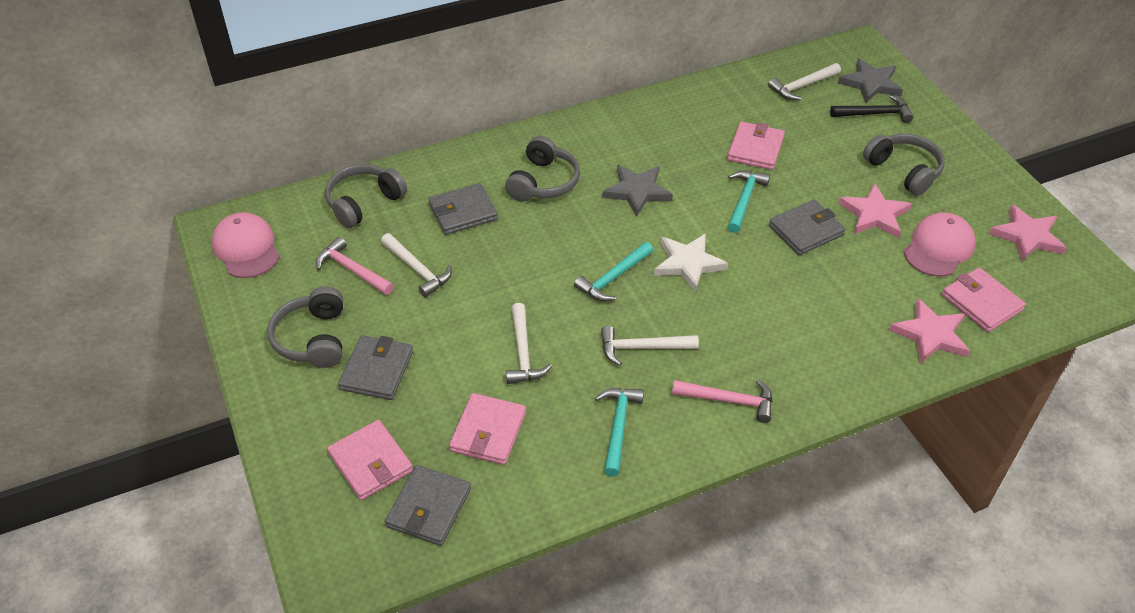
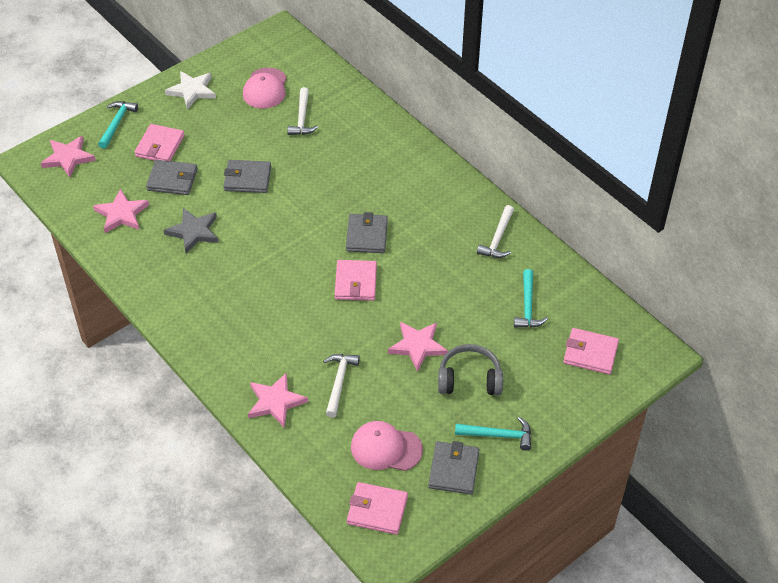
black hammer: 1 -> 0
grey headphones: 4 -> 1
grey star: 2 -> 1
pink hammer: 2 -> 0
pink star: 3 -> 4
white hammer: 4 -> 3

